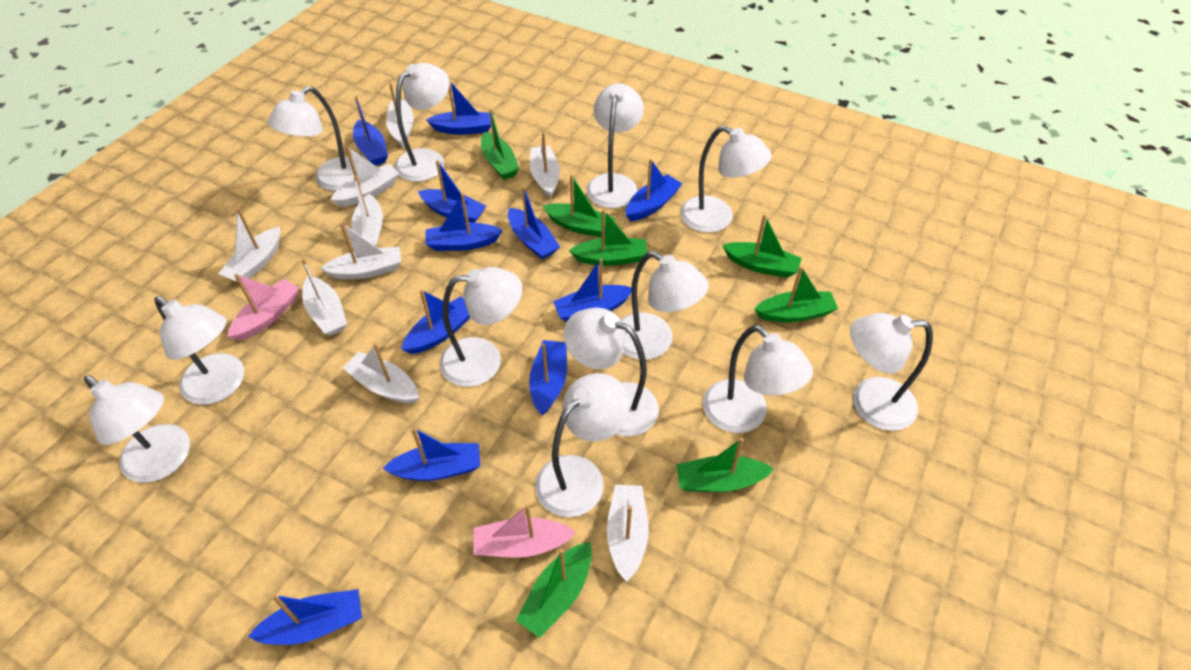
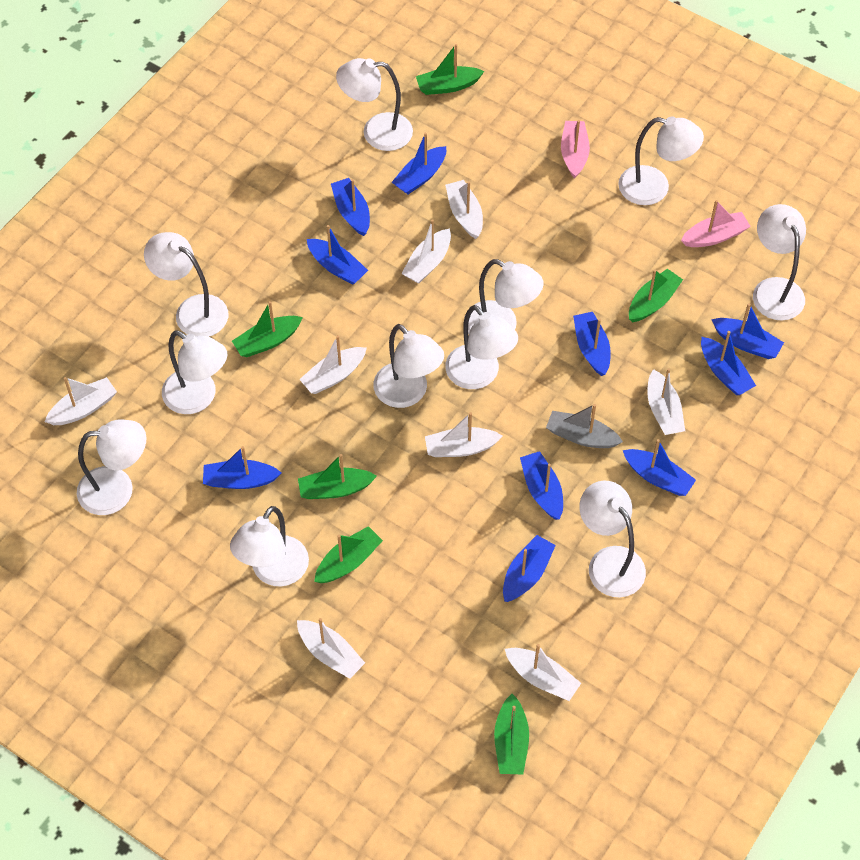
blue boat: 11 -> 10
green boat: 7 -> 6
grey boat: 0 -> 1
white boat: 9 -> 8
white lamp: 12 -> 11

